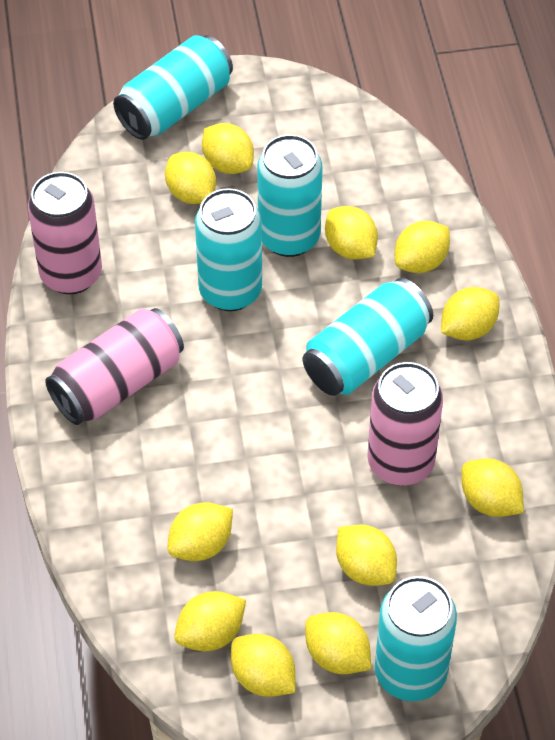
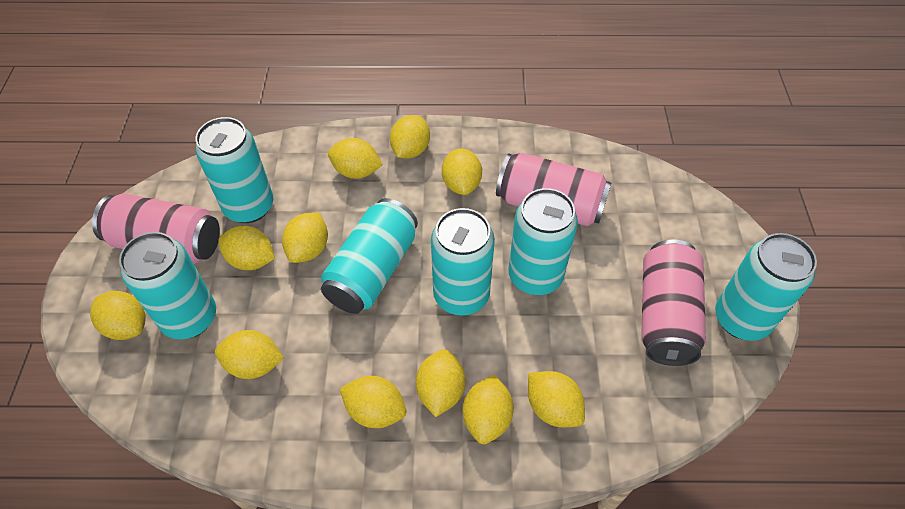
turquoise can: 5 -> 6

